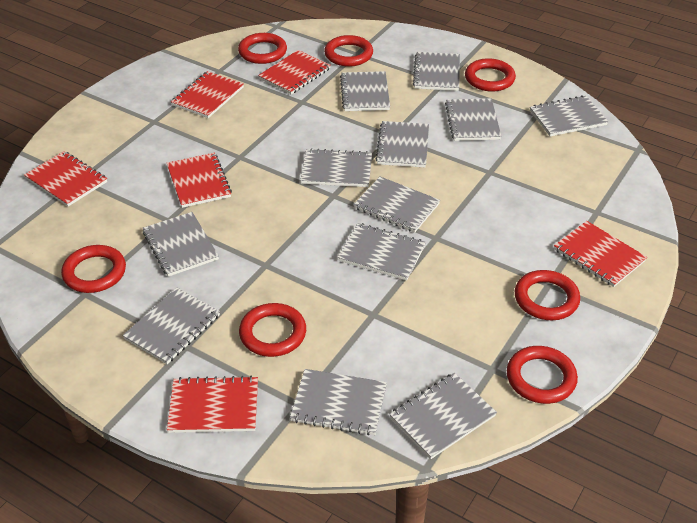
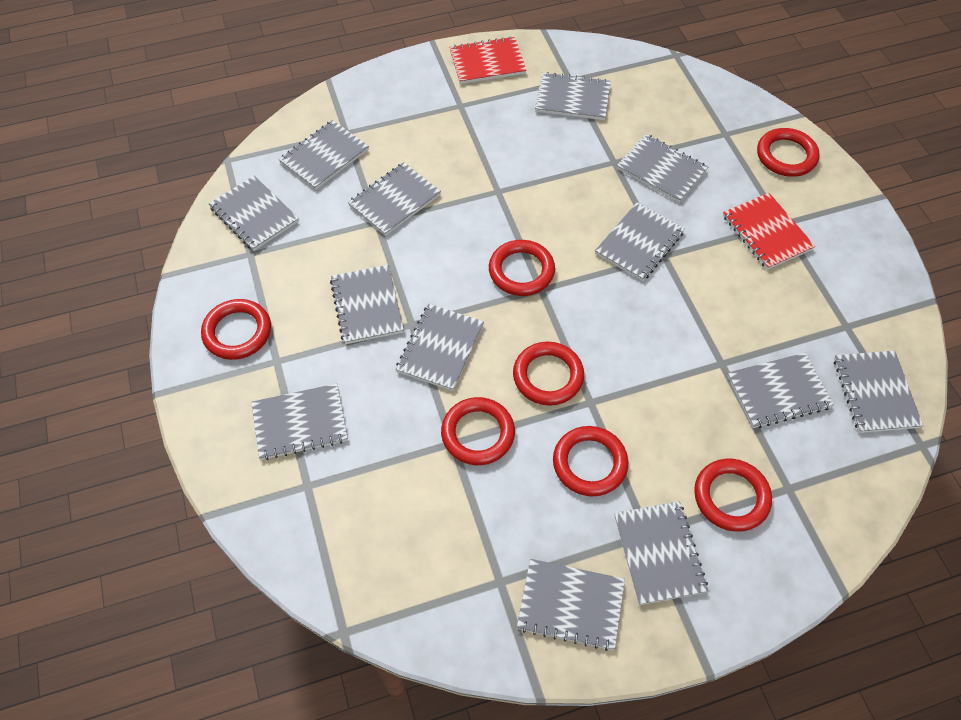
grey notebook: 12 -> 13
red notebook: 6 -> 2

